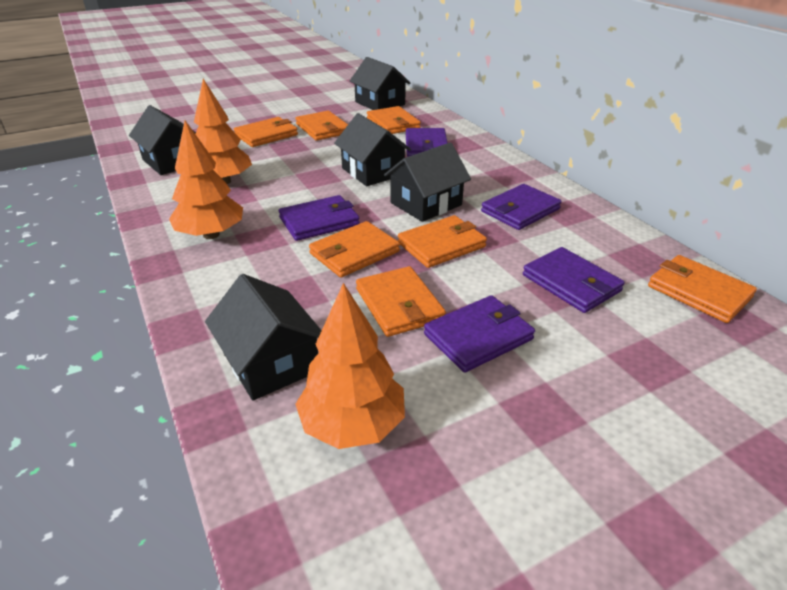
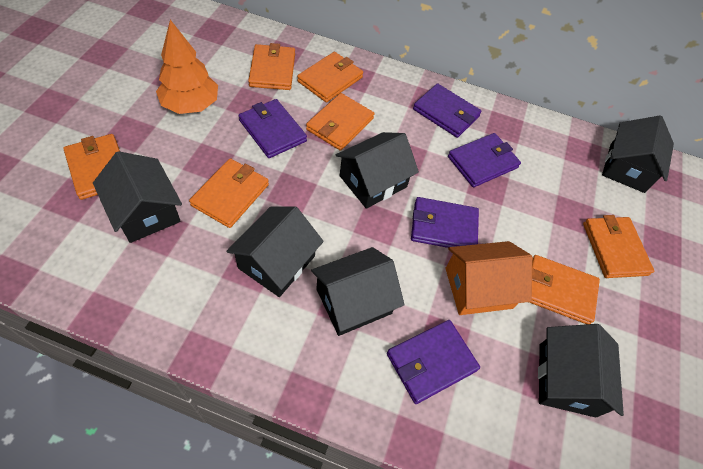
black house: 5 -> 6
orange house: 0 -> 1
orange tree: 3 -> 1

